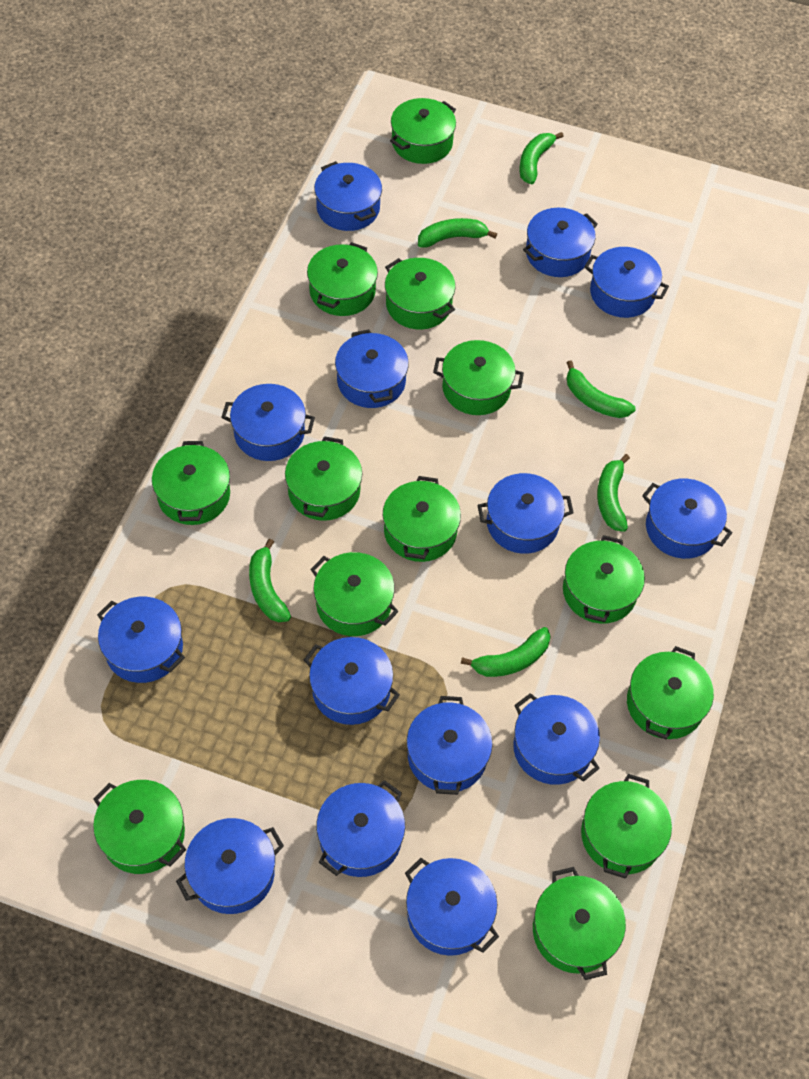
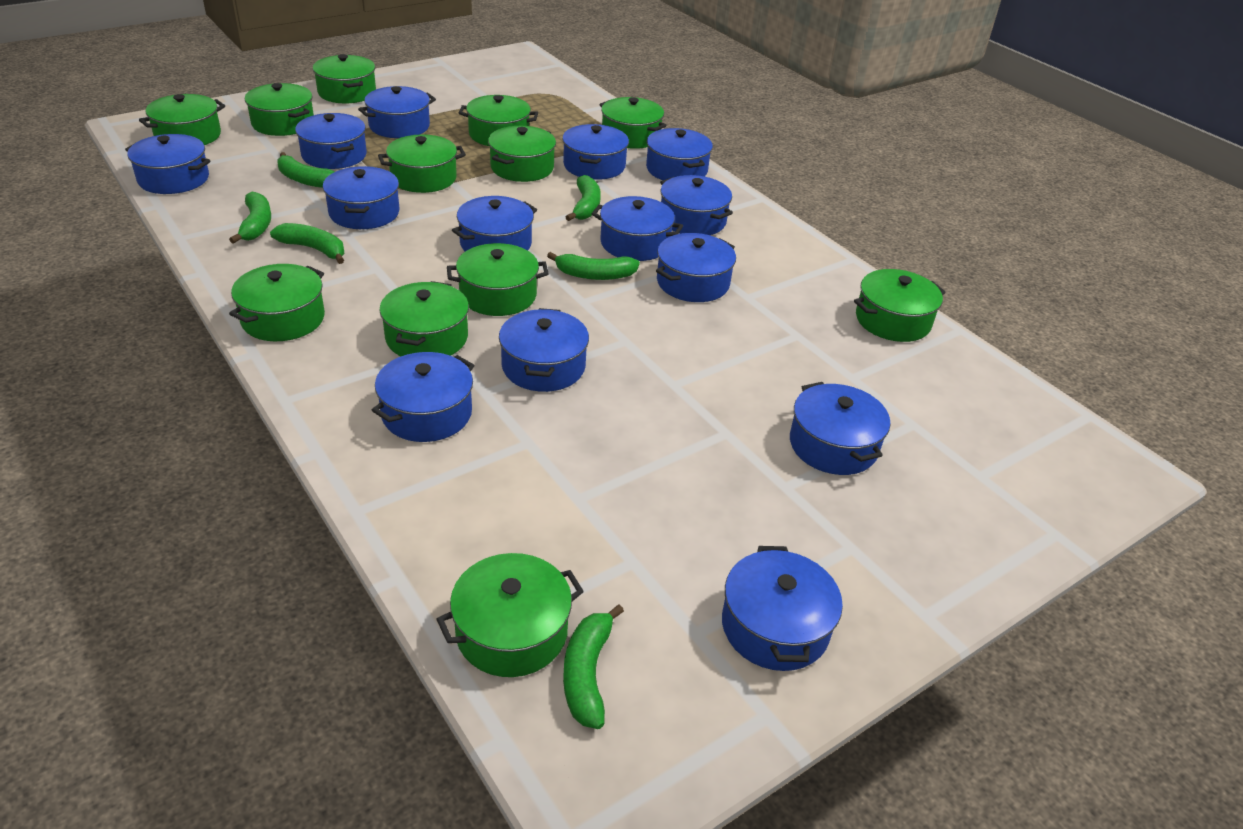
green pot: 13 -> 12

